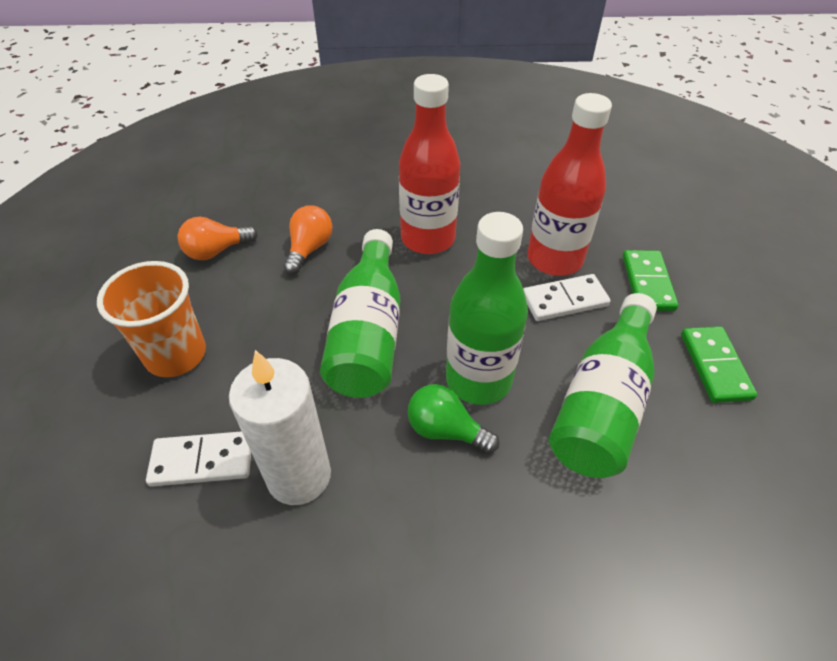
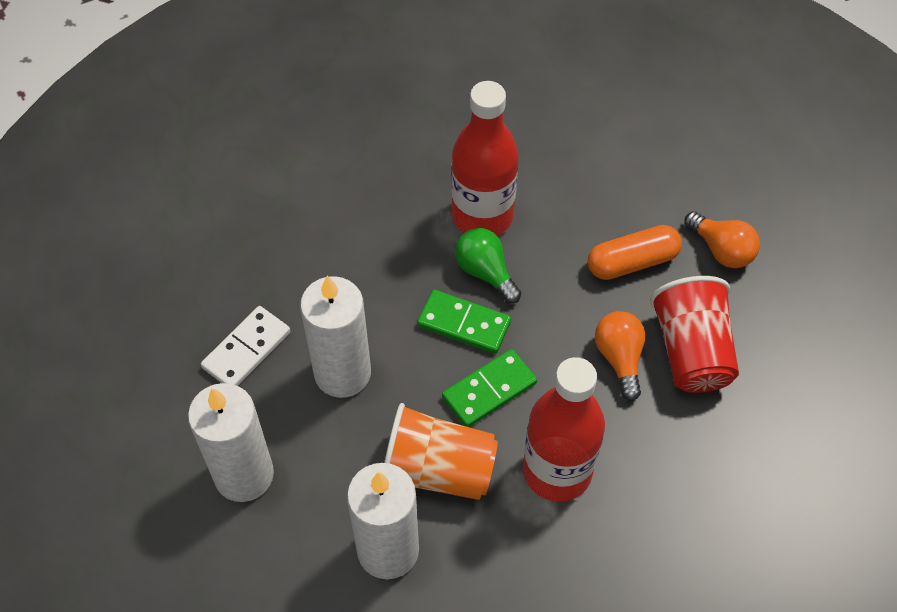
green bottle: 3 -> 0
orange capsule: 0 -> 1
red cup: 0 -> 1
white candle: 1 -> 3
white domino: 2 -> 1

